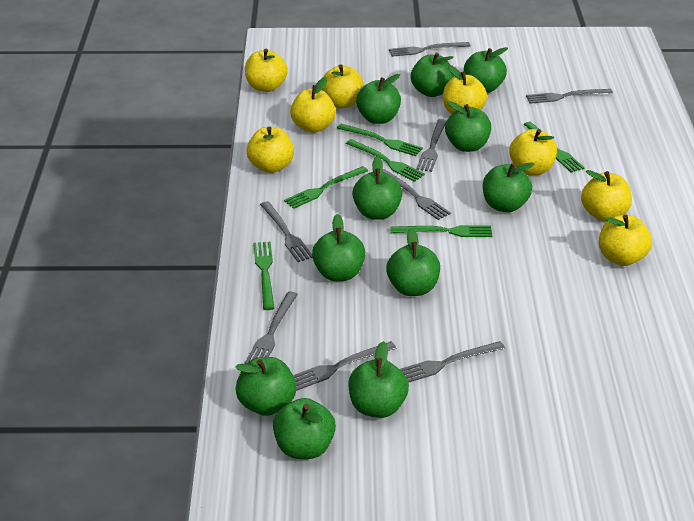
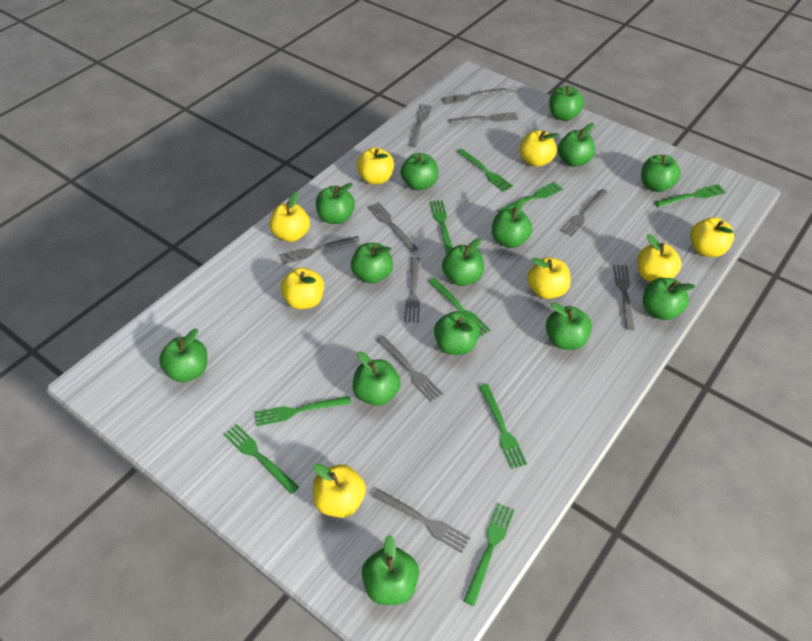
green apple: 11 -> 14
green fork: 6 -> 9
grey fork: 8 -> 10

